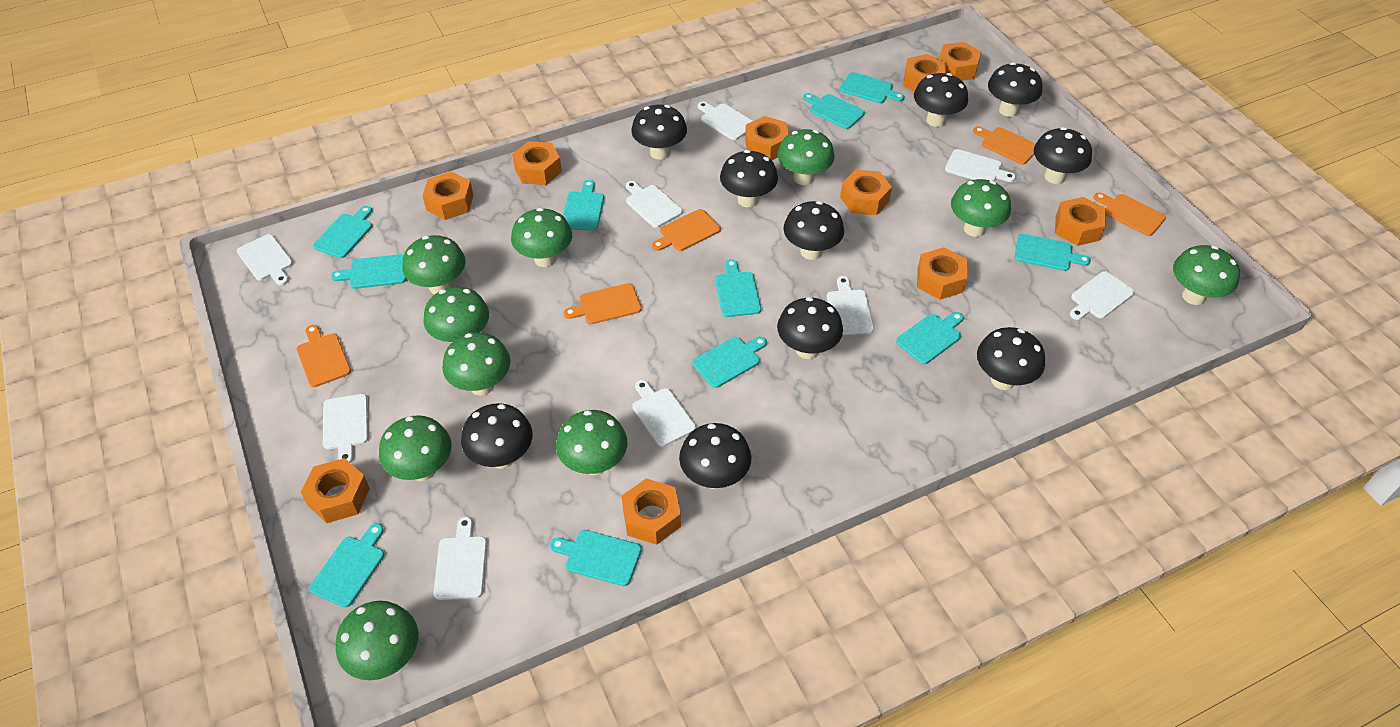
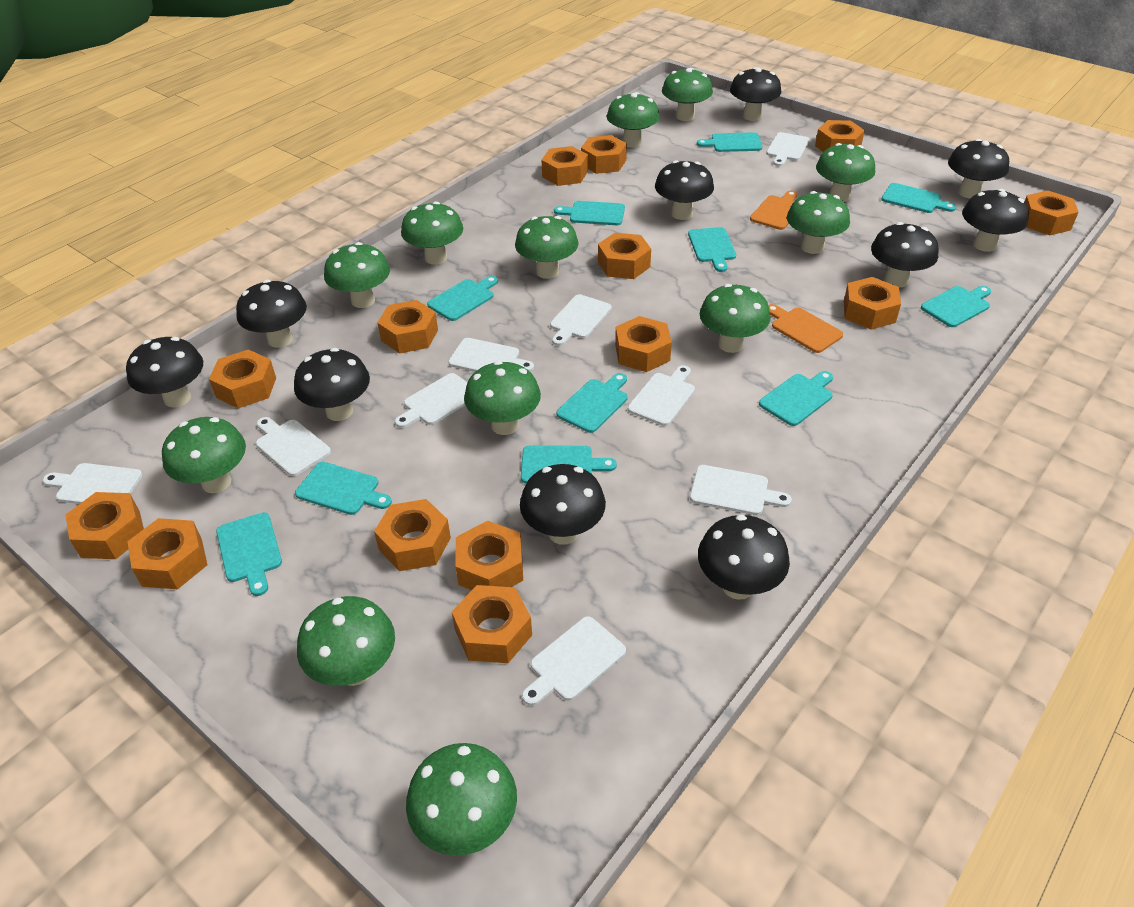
green mushroom: 10 -> 12
orange cutting board: 5 -> 2
orange nut: 10 -> 14

